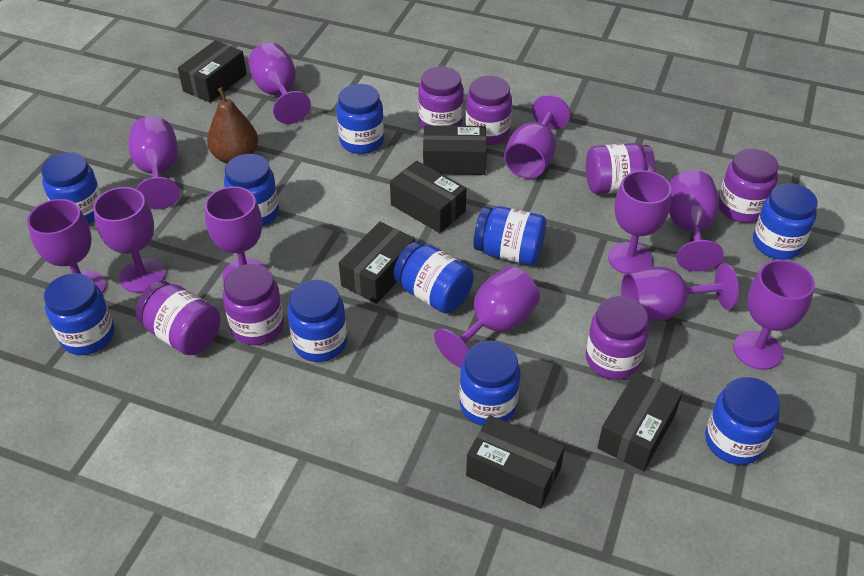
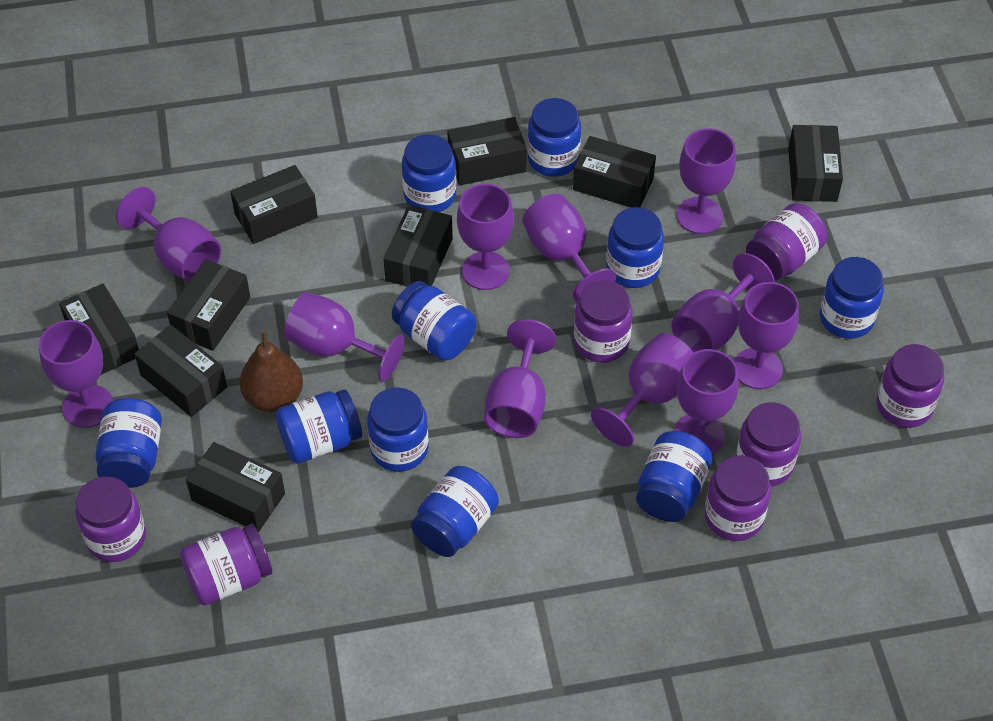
black box: 6 -> 9

